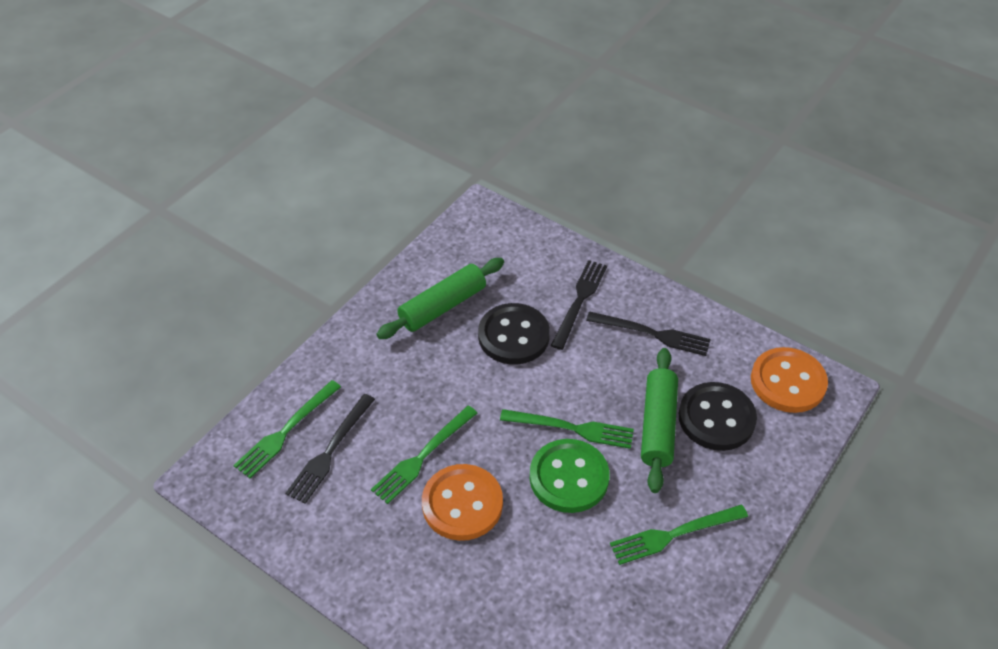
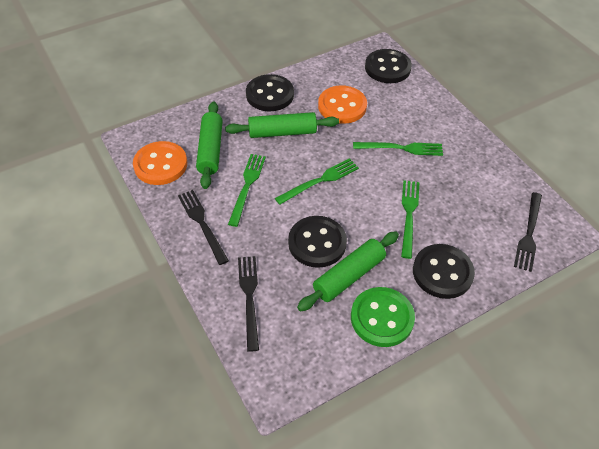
black button: 2 -> 4
green rolling pin: 2 -> 3

